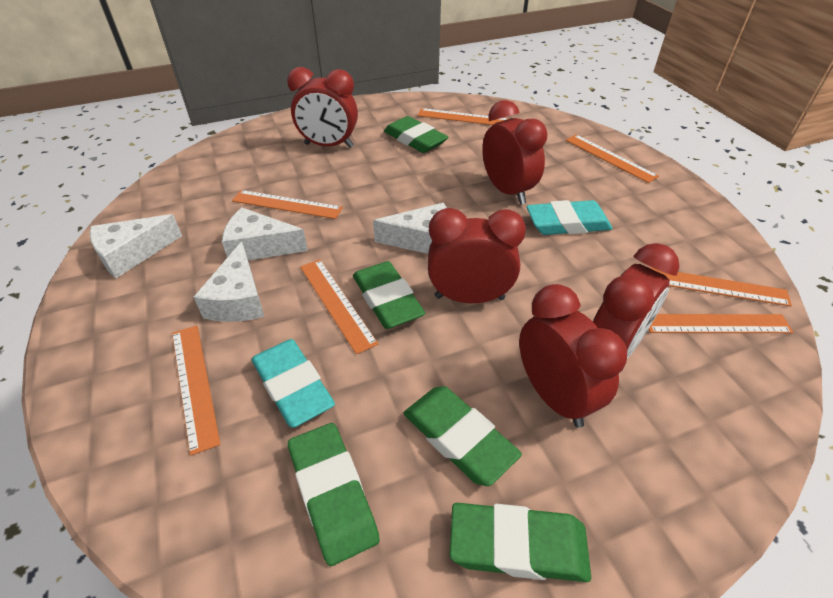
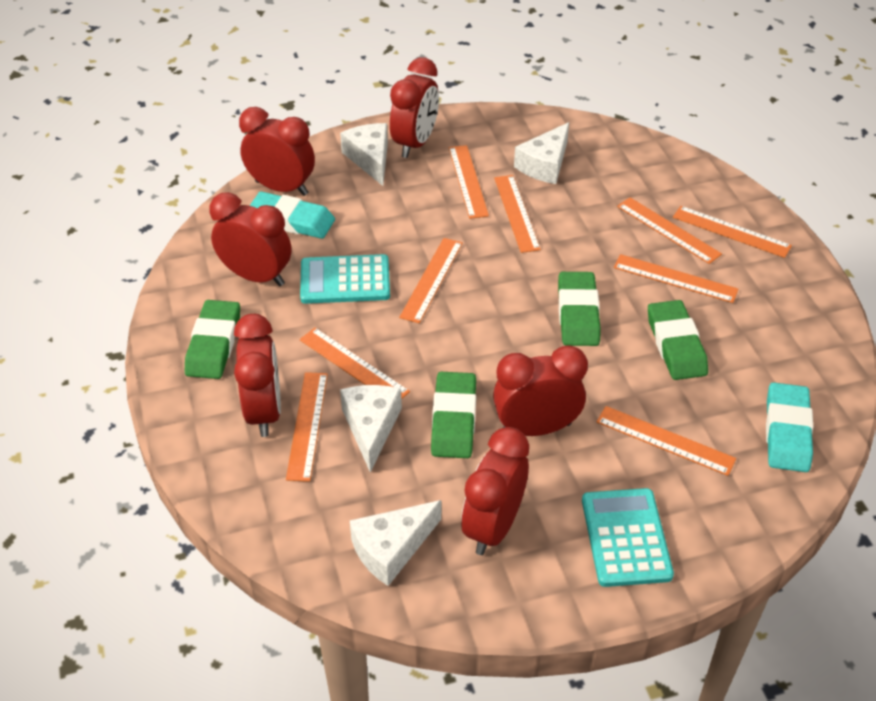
green eraser: 5 -> 4
orange ruler: 7 -> 9
red clock: 5 -> 6
turquoise calculator: 0 -> 2

